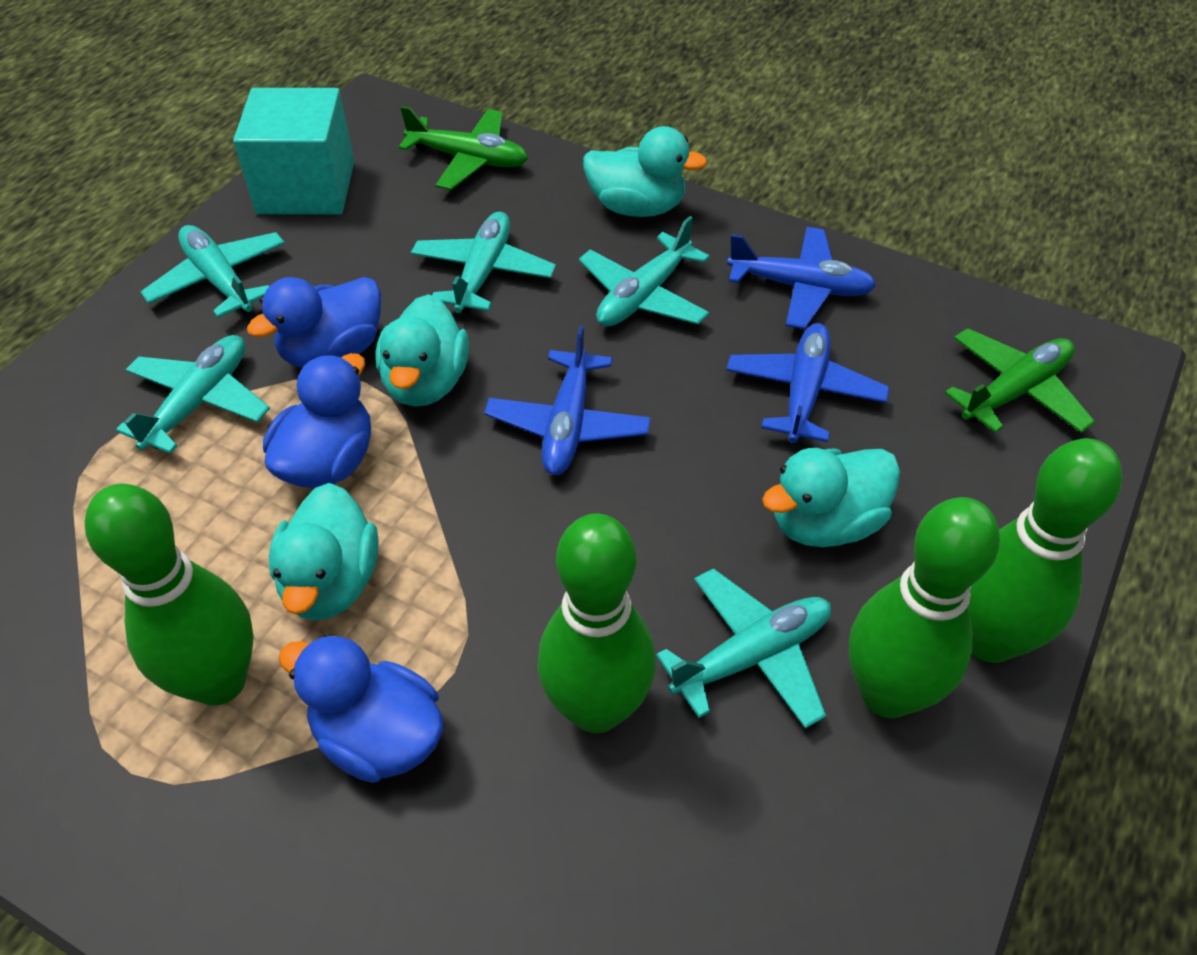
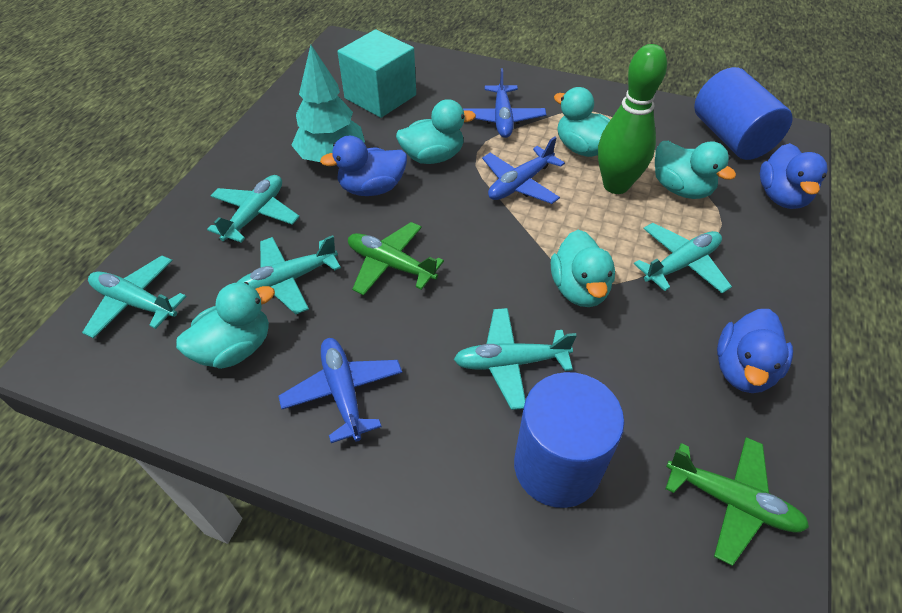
blue cylinder: 0 -> 2
green bowling pin: 4 -> 1
turquoise duck: 4 -> 5
turquoise tree: 0 -> 1

